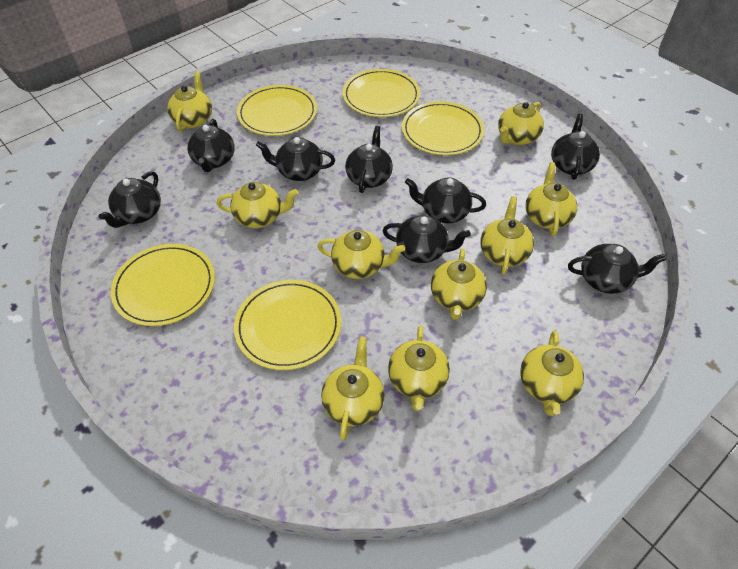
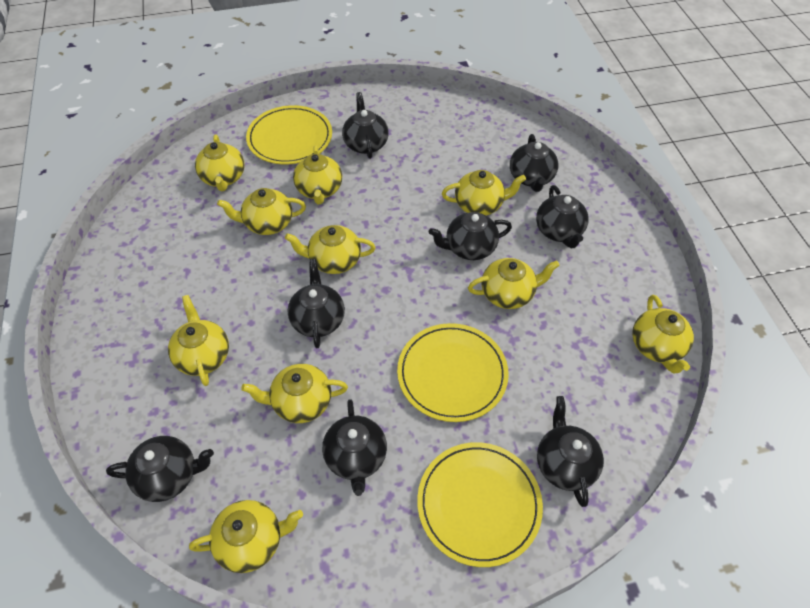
yellow plate: 5 -> 3

